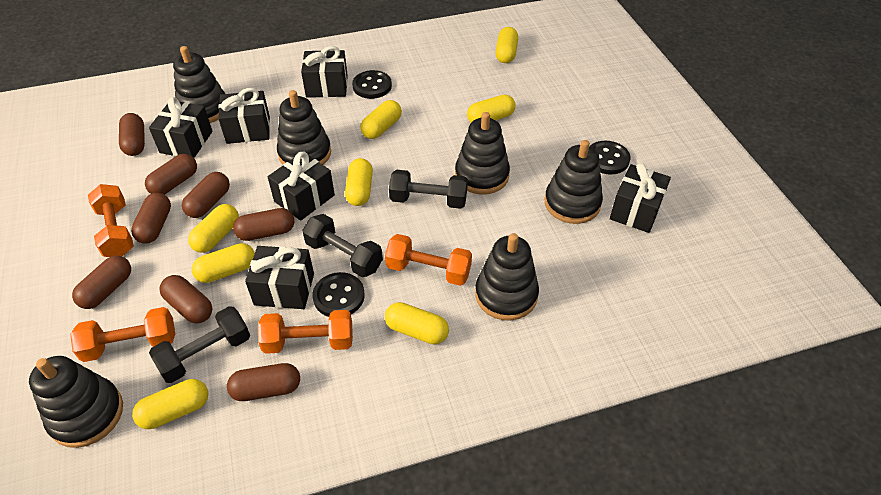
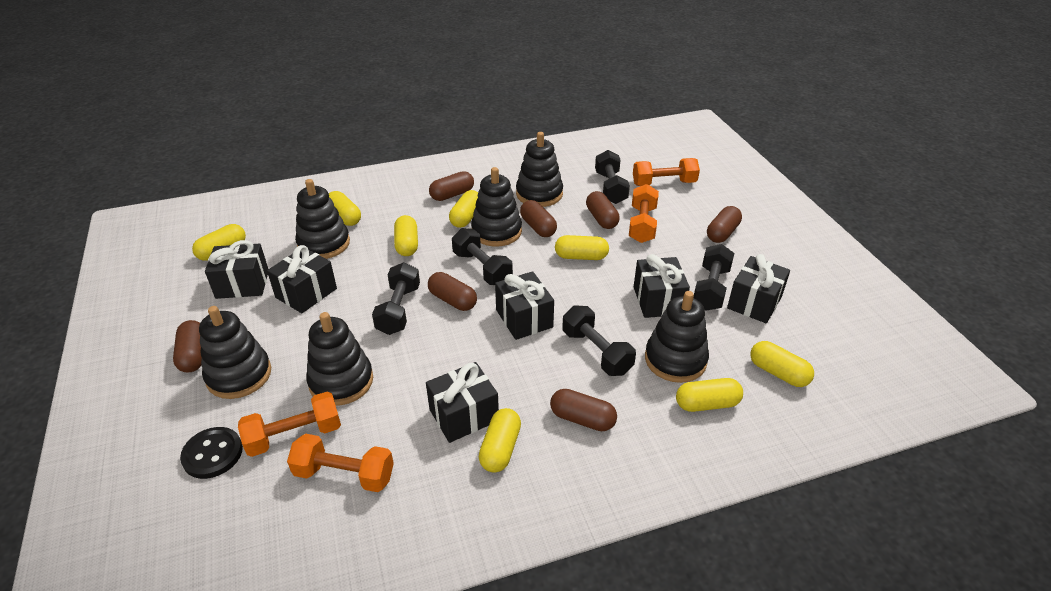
black button: 3 -> 1
black dumbbell: 3 -> 5
brown capsule: 8 -> 7

